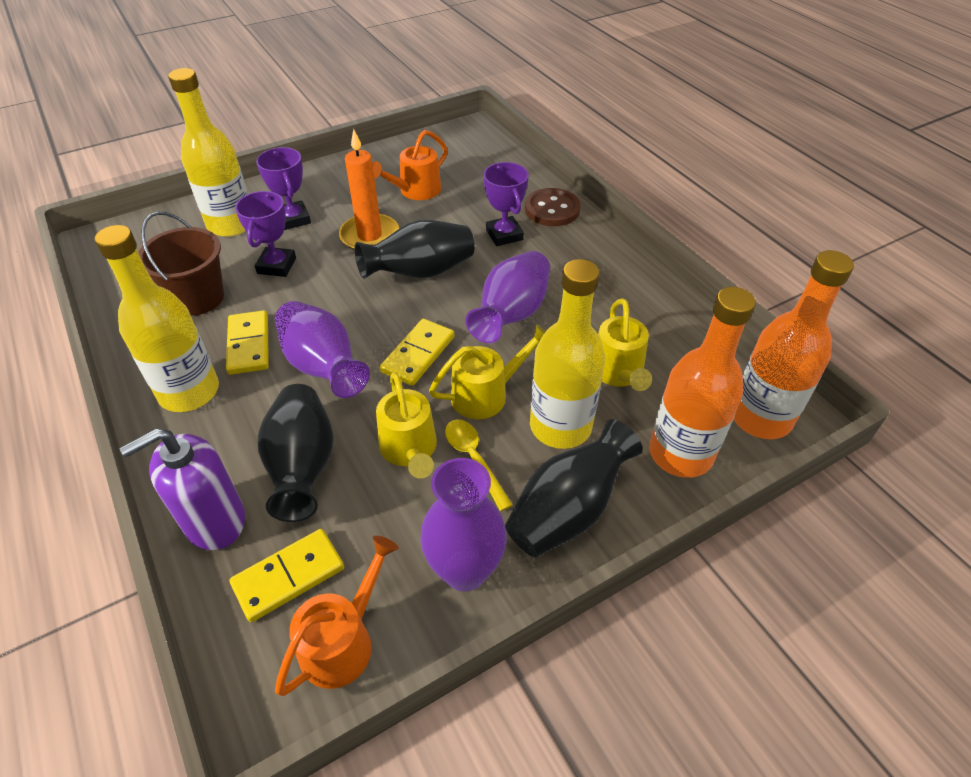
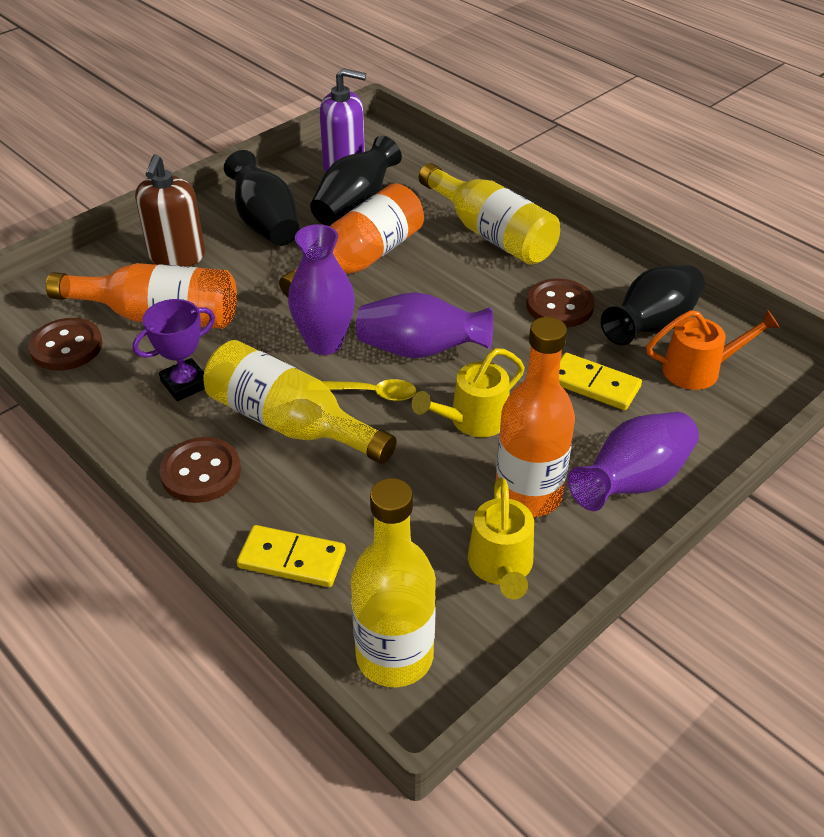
brown bucket: 1 -> 0
brown button: 1 -> 3
brown soap dispenser: 0 -> 1
orange bottle: 2 -> 3
orange candle: 1 -> 0
orange watering can: 2 -> 1
purple trophy: 3 -> 1
yellow domino: 3 -> 2
yellow watering can: 3 -> 2

